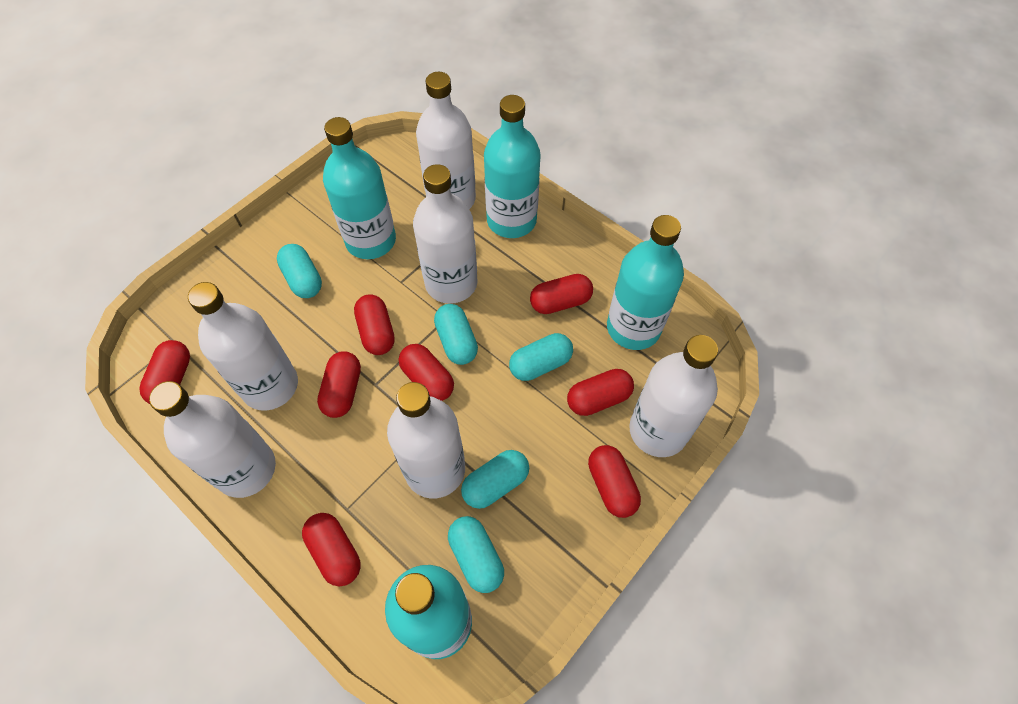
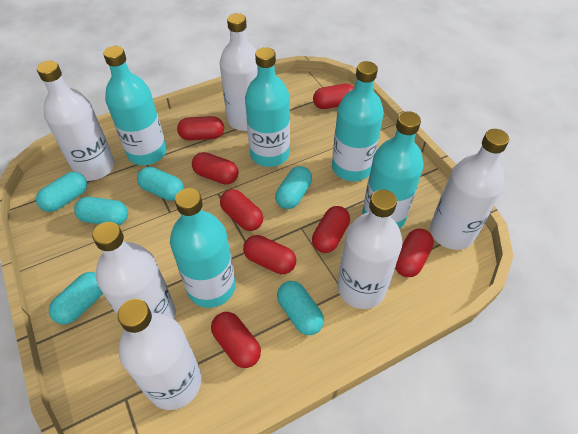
turquoise bottle: 4 -> 5
turquoise capsule: 5 -> 6

